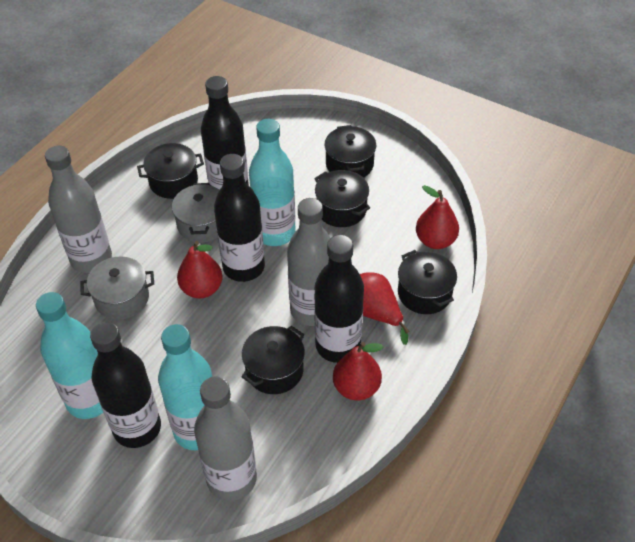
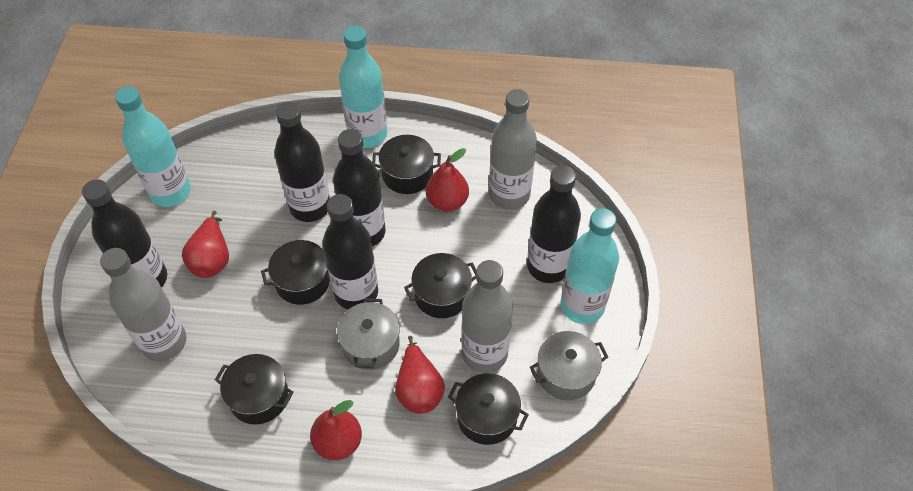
black bottle: 4 -> 5

